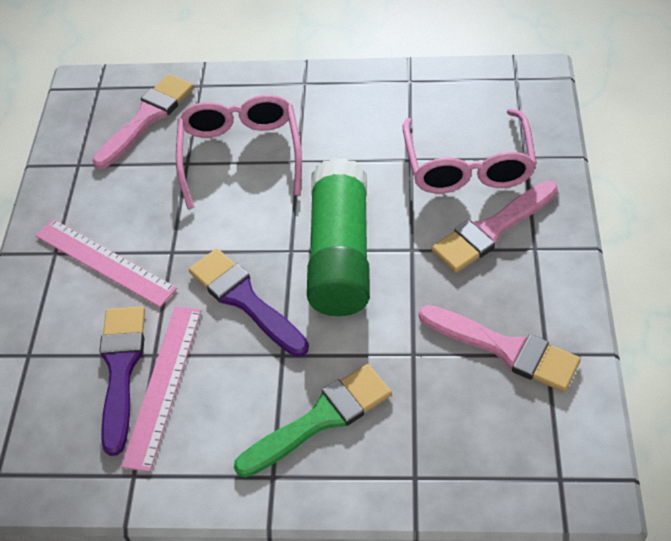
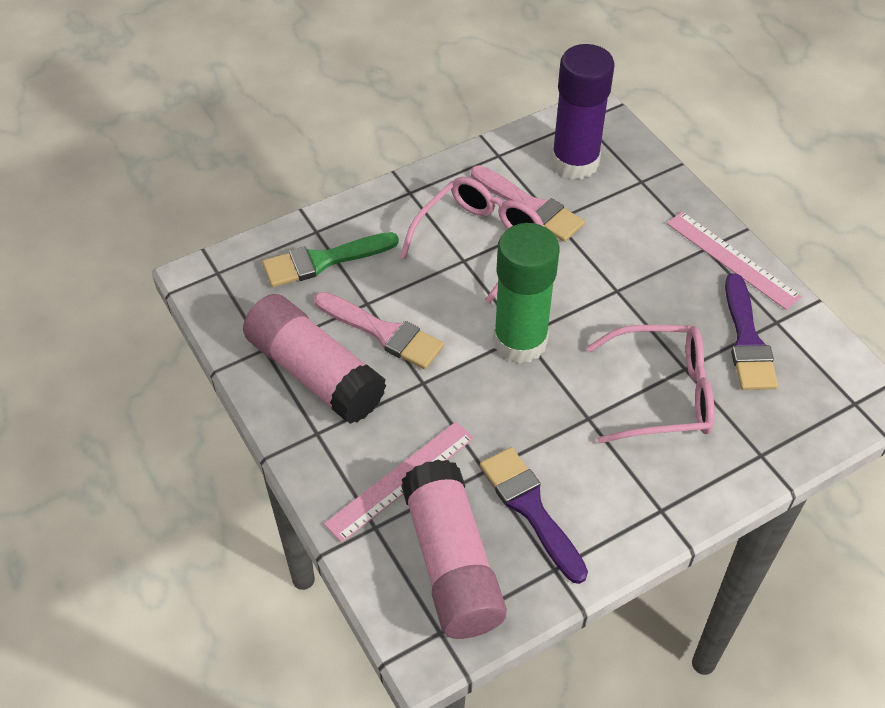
pink brush: 3 -> 2
pink glue stick: 0 -> 2
purple glue stick: 0 -> 1

